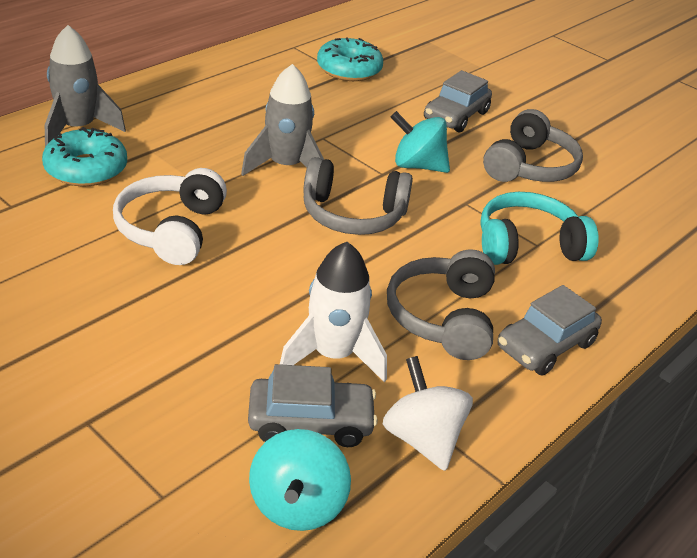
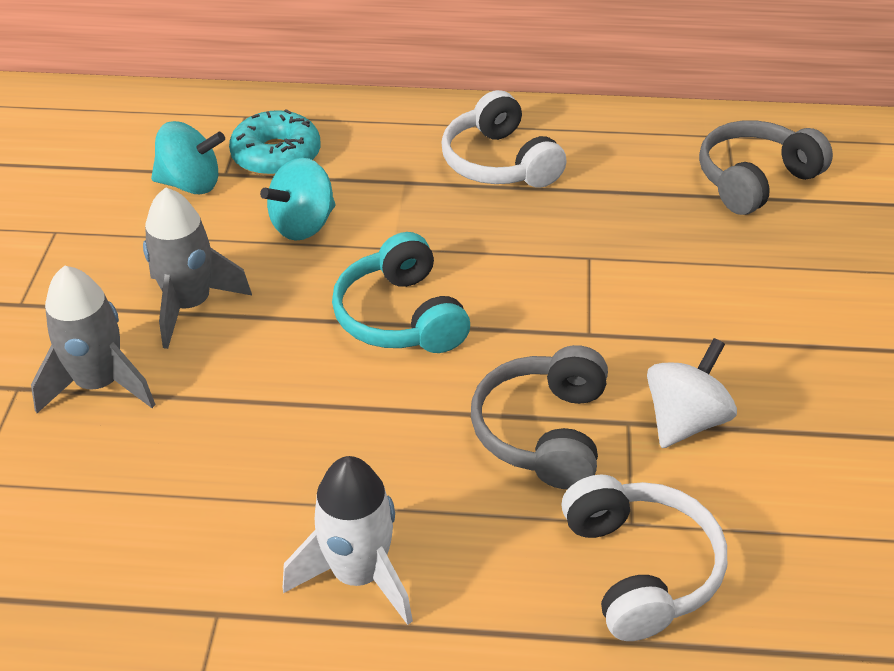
grey car: 3 -> 0
grey headphones: 3 -> 2
turquoise donut: 2 -> 1
white headphones: 1 -> 2

